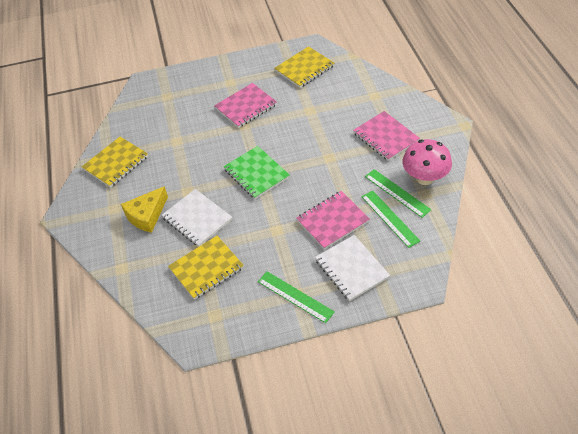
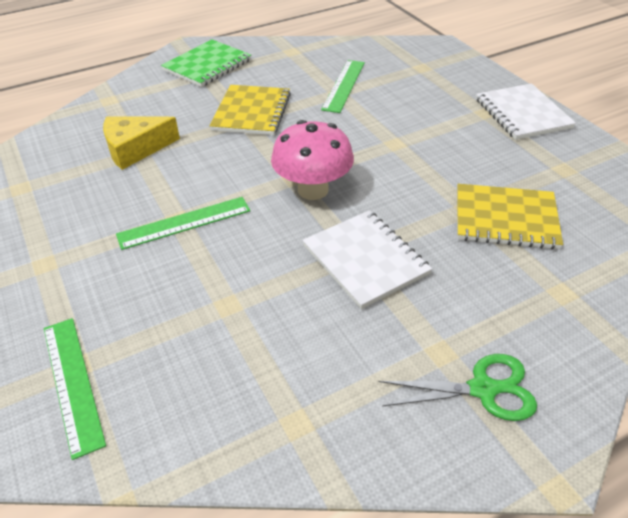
green scissors: 0 -> 1
pink notebook: 3 -> 0
yellow notebook: 3 -> 2

